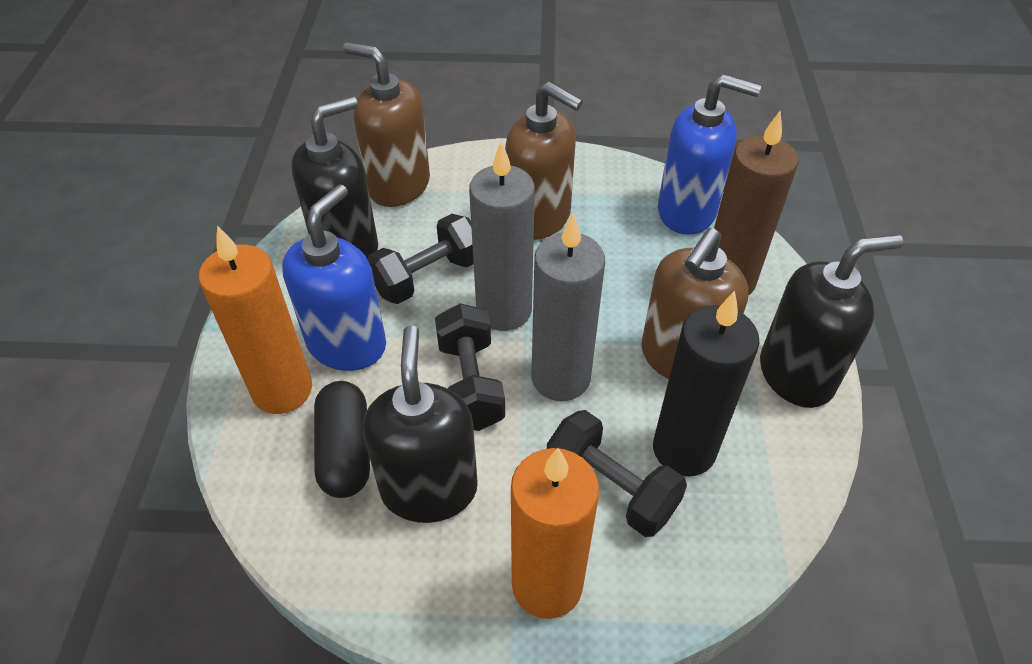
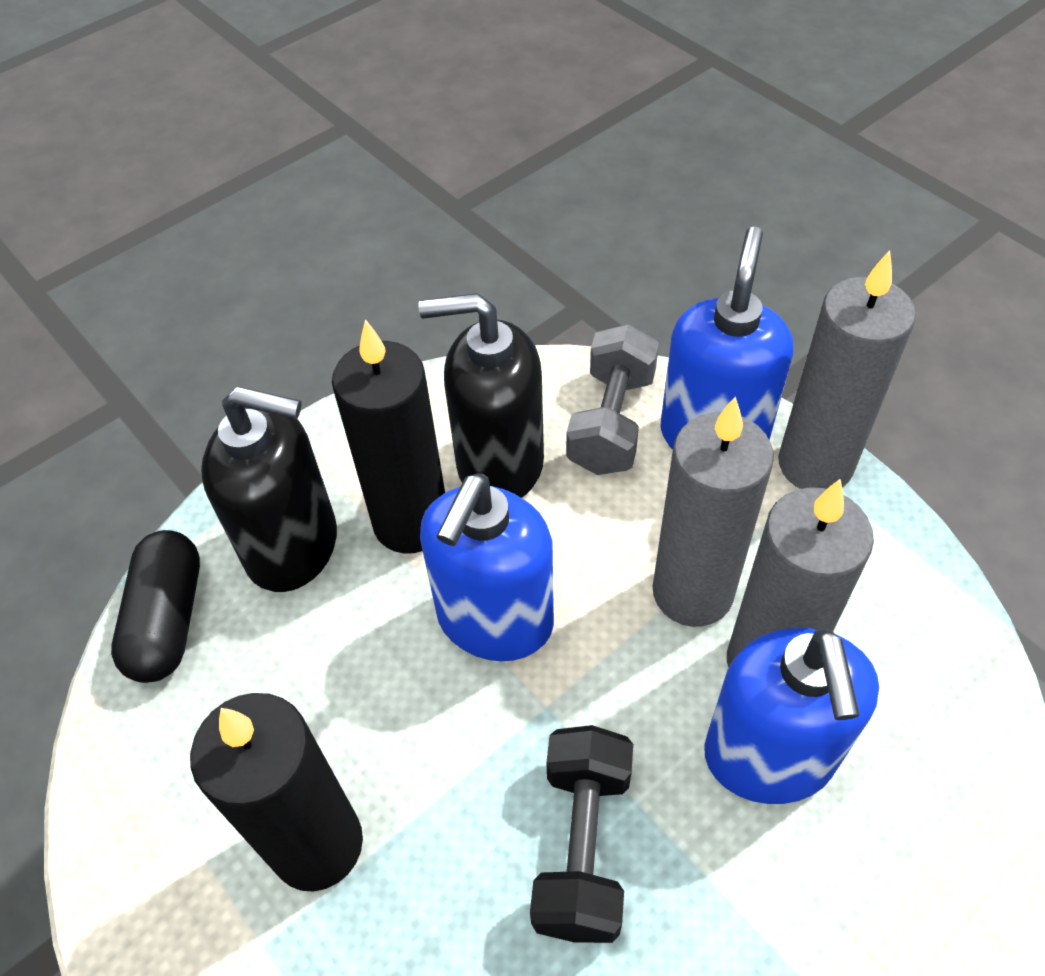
black candle: 1 -> 2
black dumbbell: 3 -> 1
black soap dispenser: 3 -> 2
blue soap dispenser: 2 -> 3
brown candle: 1 -> 0
brown soap dispenser: 3 -> 0
grey candle: 2 -> 3
grey dumbbell: 0 -> 1
orange candle: 2 -> 0

